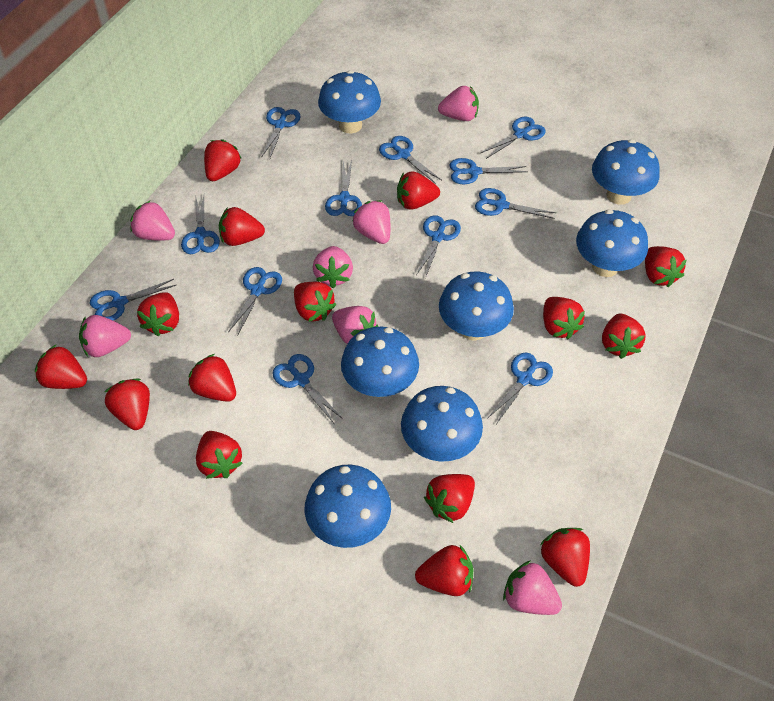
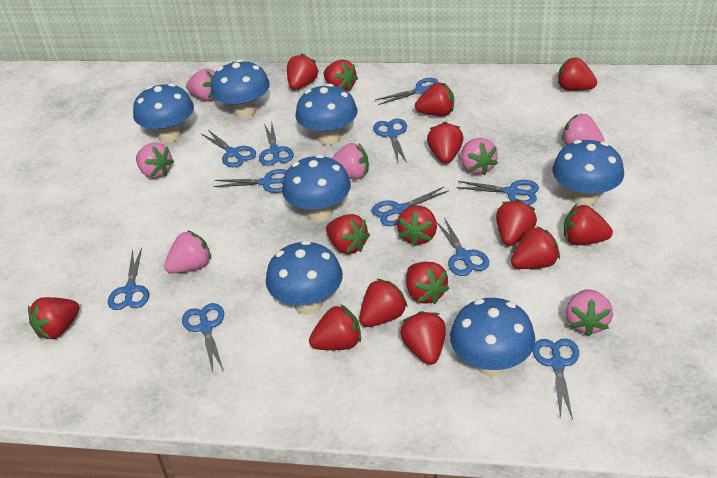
blue scissors: 12 -> 11

